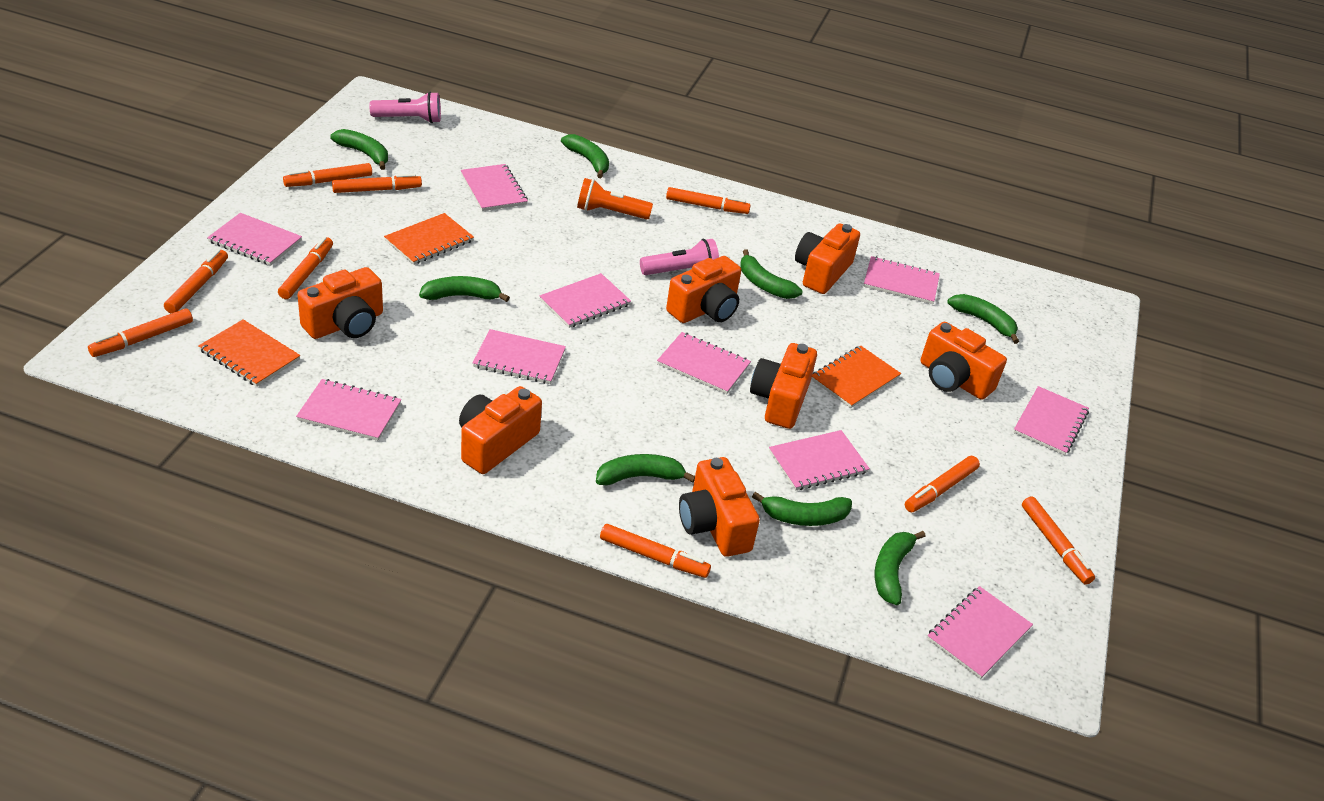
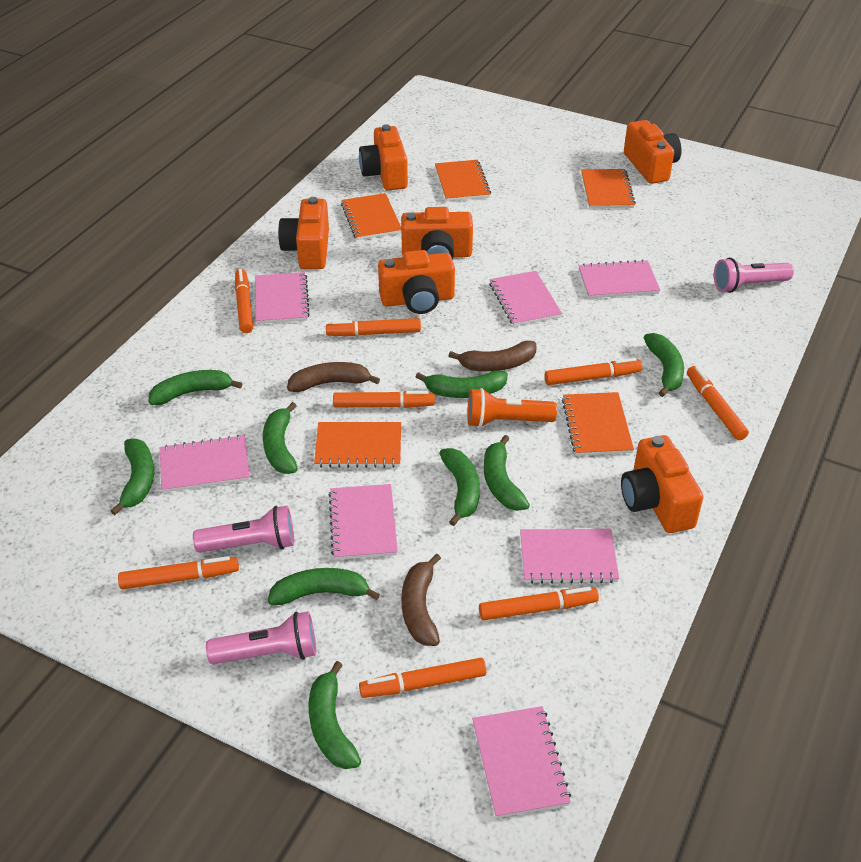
brown banana: 0 -> 3
green banana: 8 -> 9
orange camera: 7 -> 6
orange marker: 9 -> 8
orange notebook: 3 -> 5
pink flashlight: 2 -> 3
pink notebook: 10 -> 7

